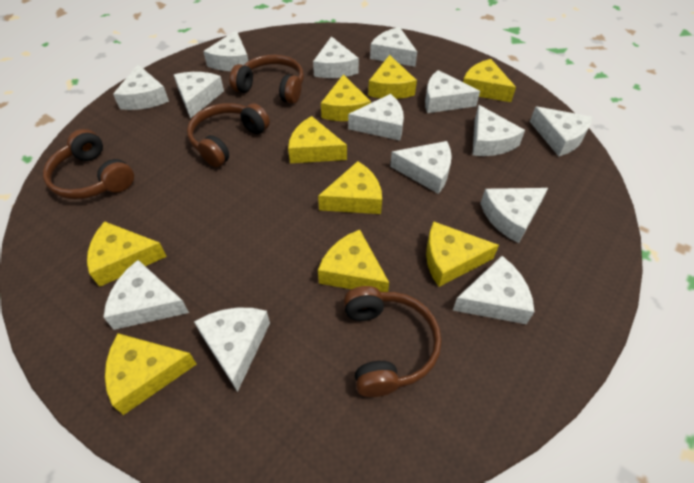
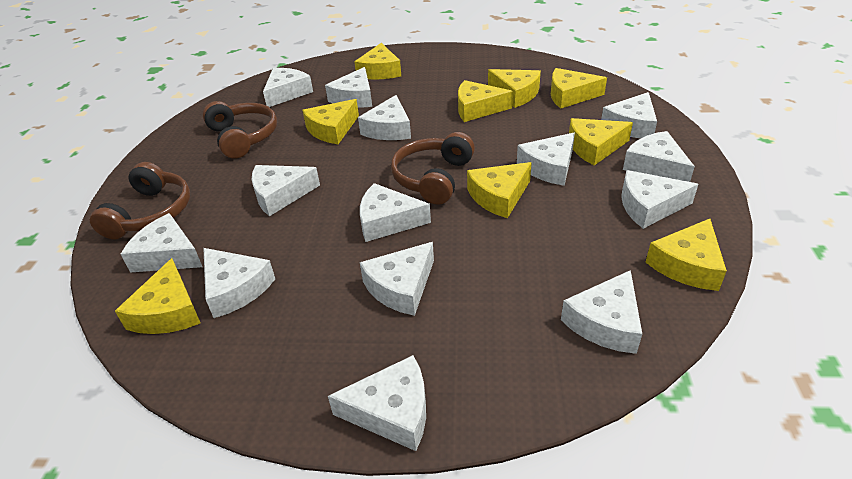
brown headphones: 4 -> 3

